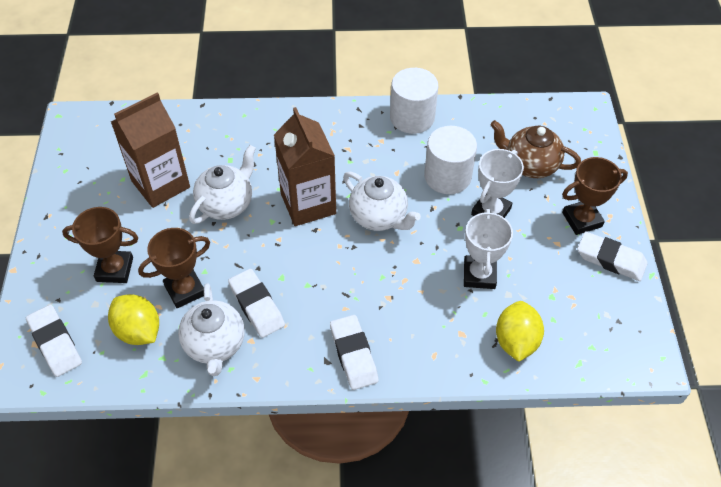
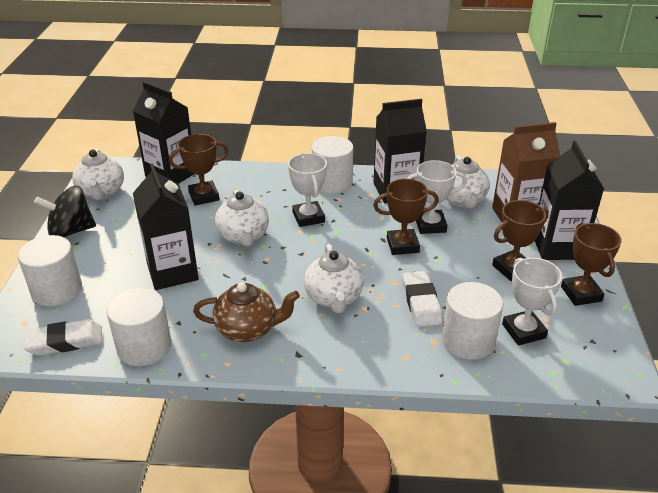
black carton: 0 -> 4
black spinning top: 0 -> 1
brown carton: 2 -> 1
brown trophy: 3 -> 4
white cylinder: 2 -> 4
white eraser: 4 -> 2
white teapot: 3 -> 4
white trophy: 2 -> 3
yellow lemon: 2 -> 0

